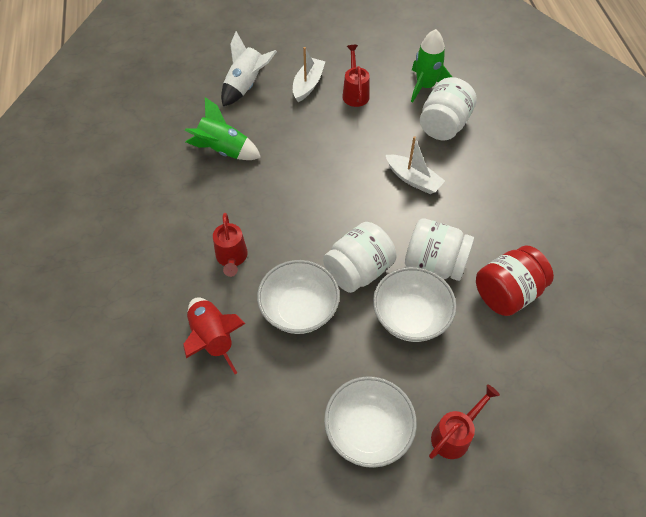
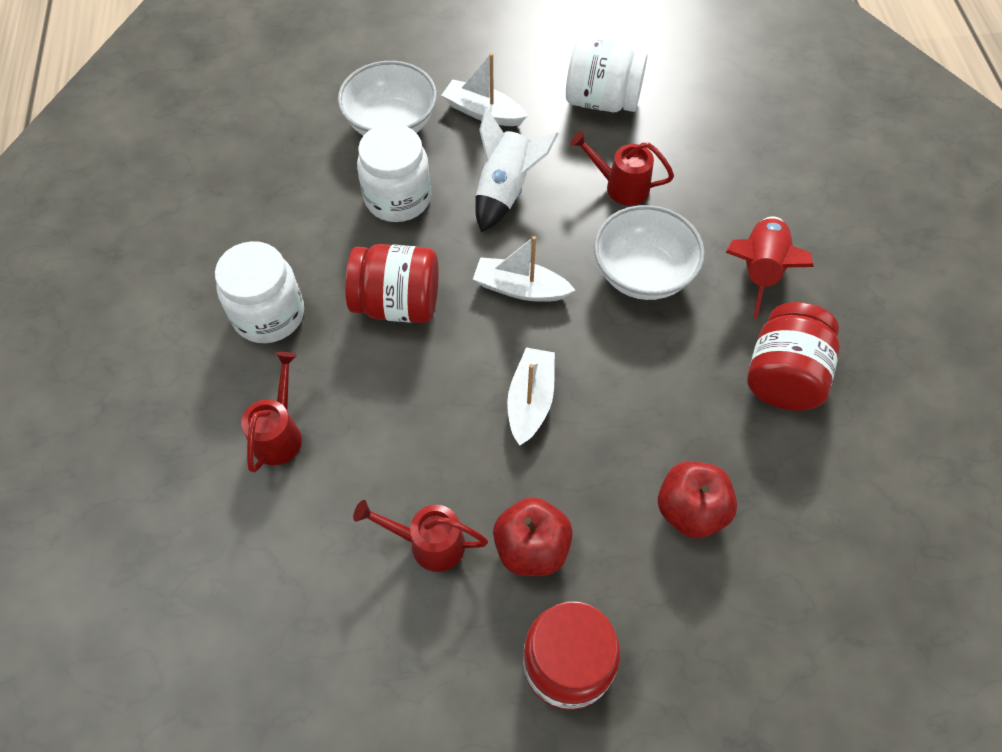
green rocket: 2 -> 0
red apple: 0 -> 2
red jar: 1 -> 3
white boat: 2 -> 3
white bowl: 3 -> 2

